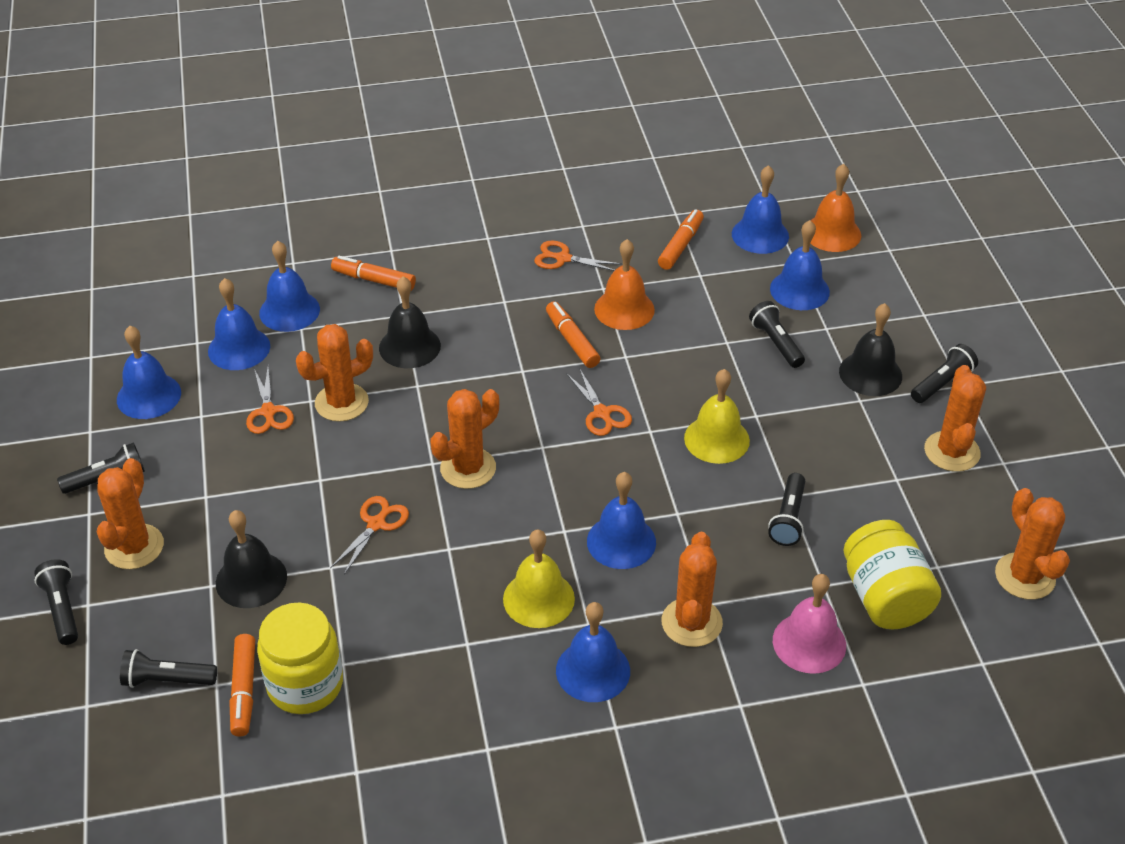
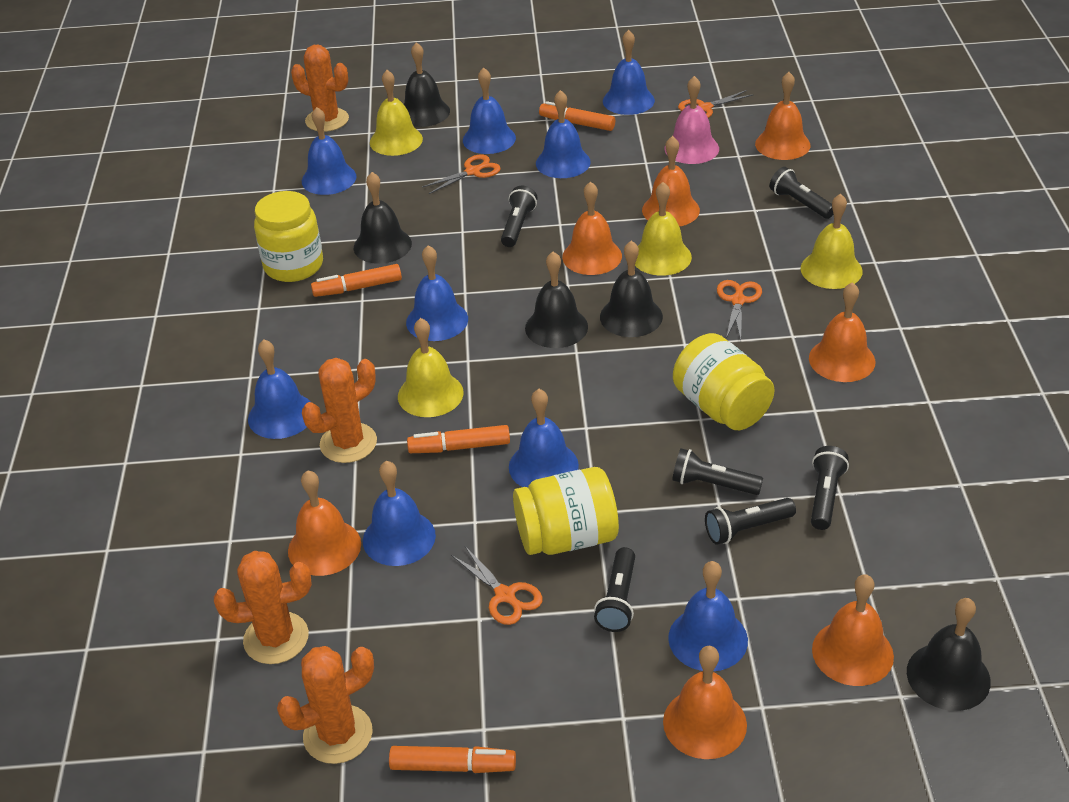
black bell: 3 -> 5
blue bell: 7 -> 9
orange bell: 2 -> 7
orange cactus: 6 -> 4
yellow bell: 2 -> 4
yellow jar: 2 -> 3

